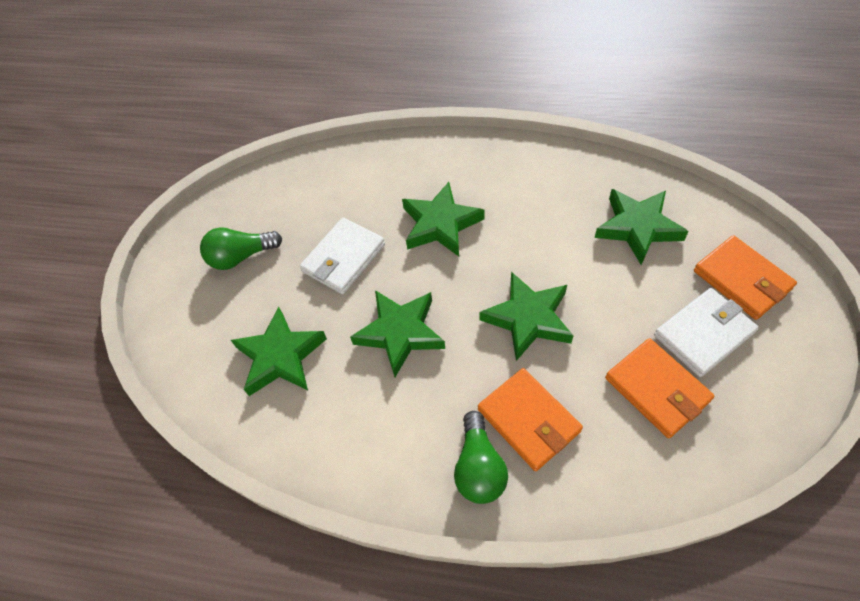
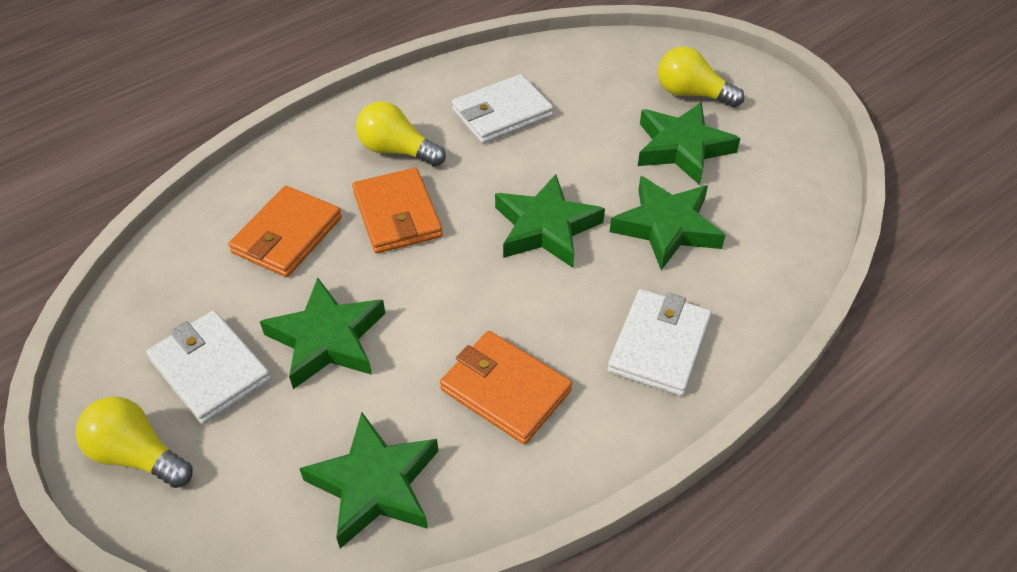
green light bulb: 2 -> 0
white wallet: 2 -> 3
yellow light bulb: 0 -> 3

